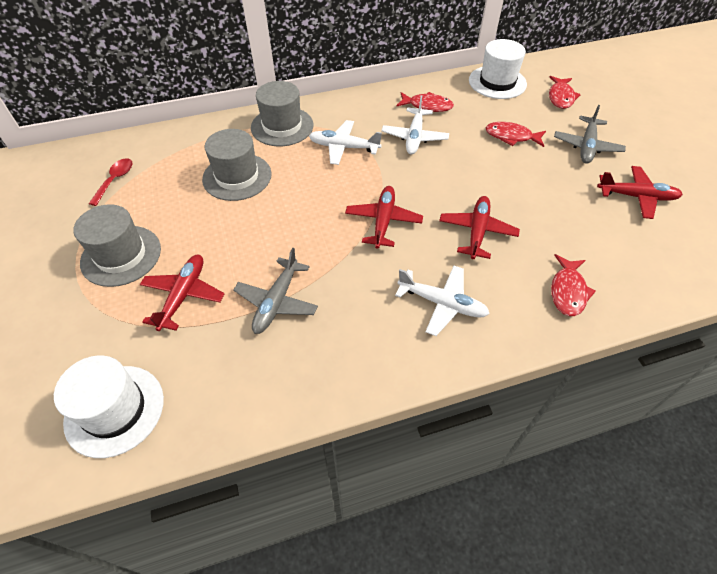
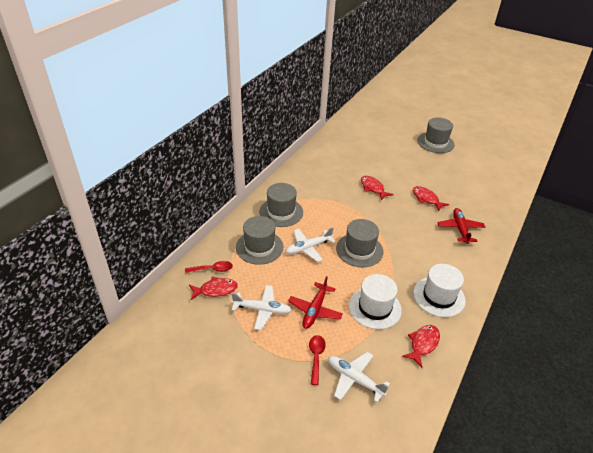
grey hat: 3 -> 4
grey plane: 2 -> 0
red plane: 4 -> 2
red spoon: 1 -> 2

